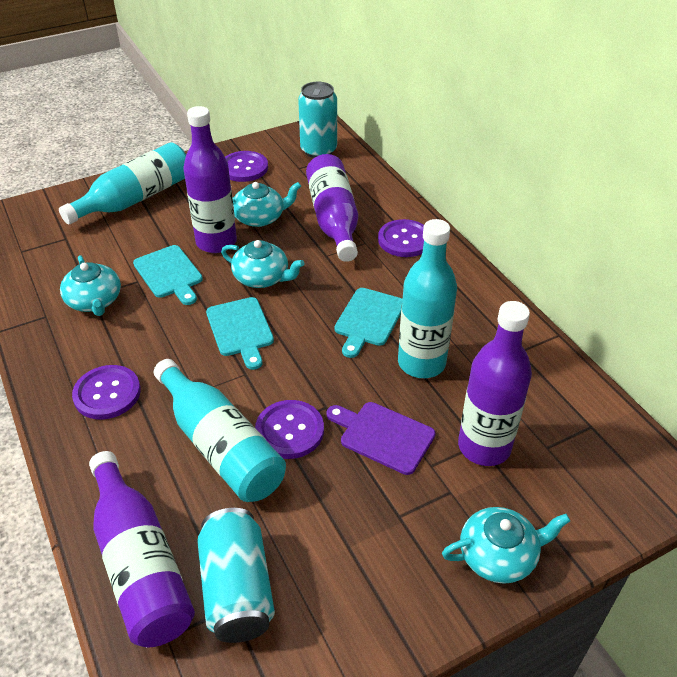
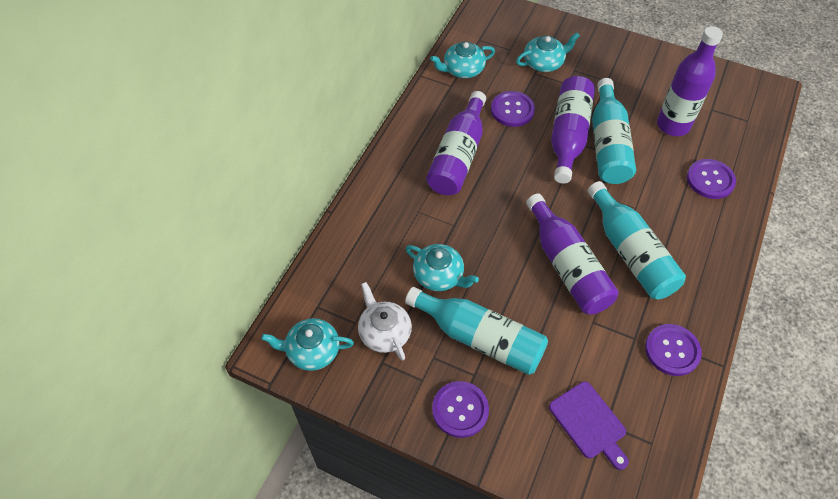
turquoise can: 2 -> 0
turquoise cutting board: 3 -> 0
white teapot: 0 -> 1

